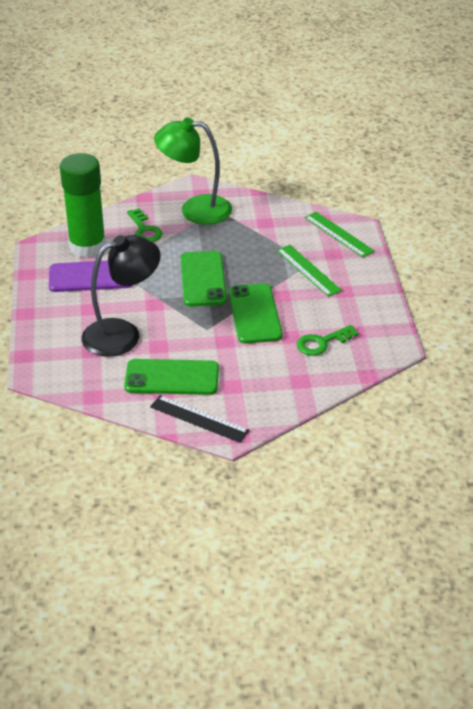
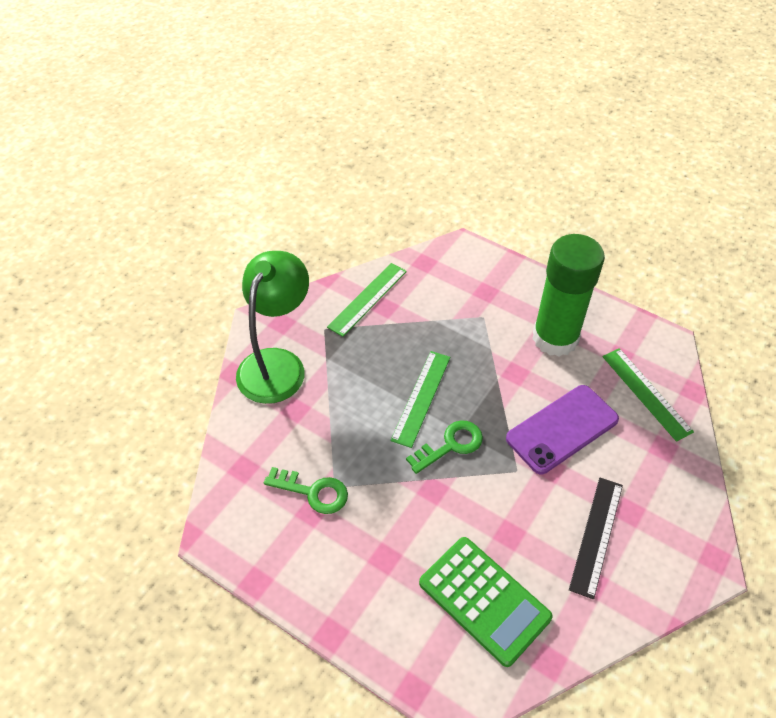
black lamp: 1 -> 0
green calculator: 0 -> 1
green phone: 3 -> 0
green ruler: 2 -> 3

